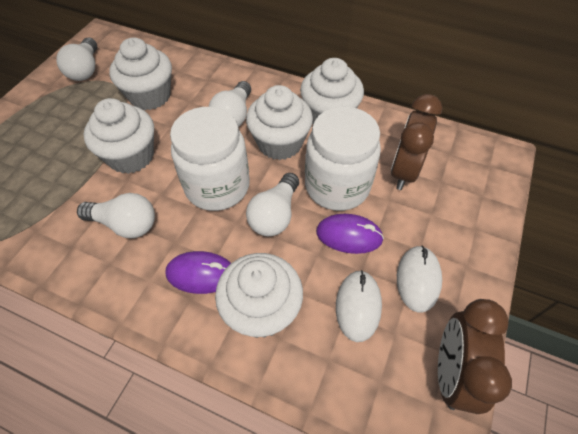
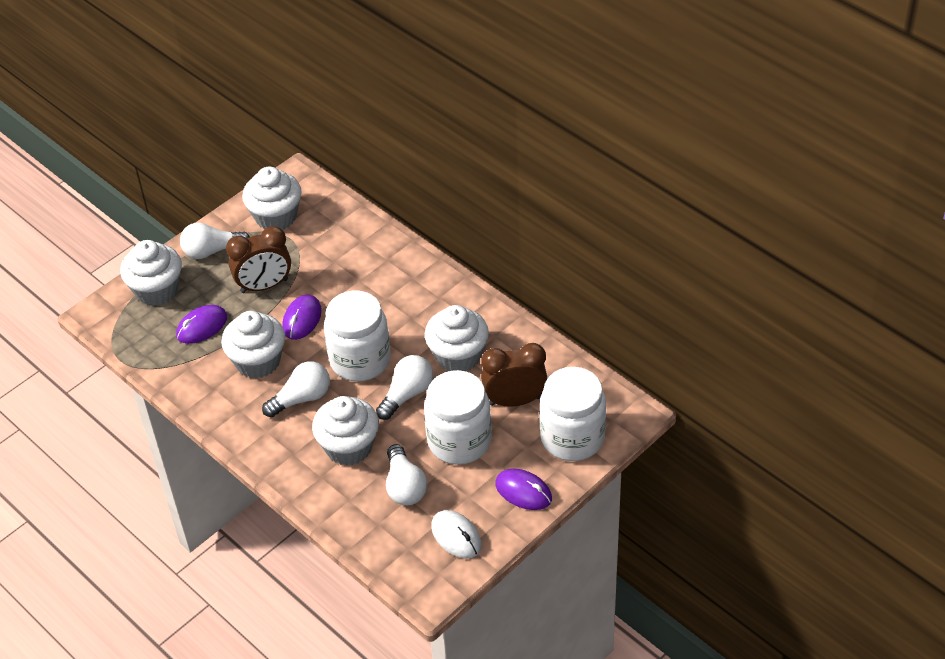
purple mouse: 2 -> 3
white jar: 2 -> 3
white mouse: 2 -> 1

